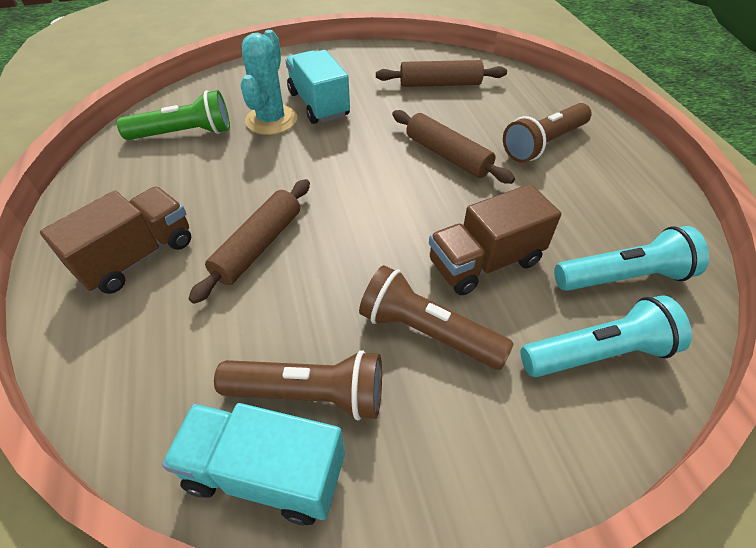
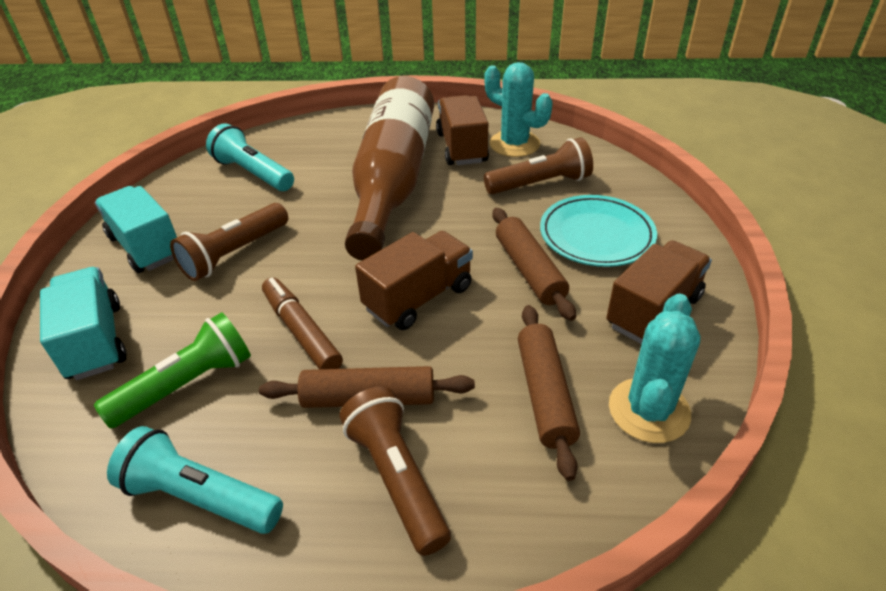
brown bottle: 0 -> 1
brown marker: 0 -> 1
brown truck: 2 -> 3
turquoise cactus: 1 -> 2
turquoise plate: 0 -> 1

